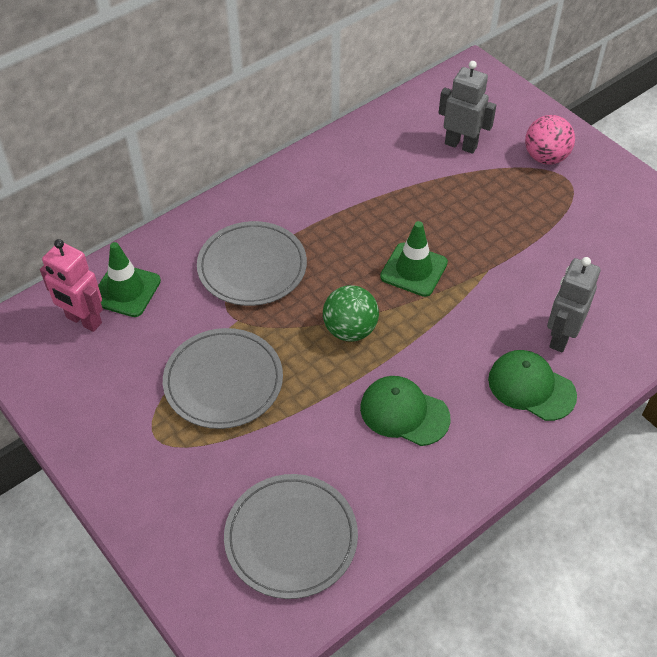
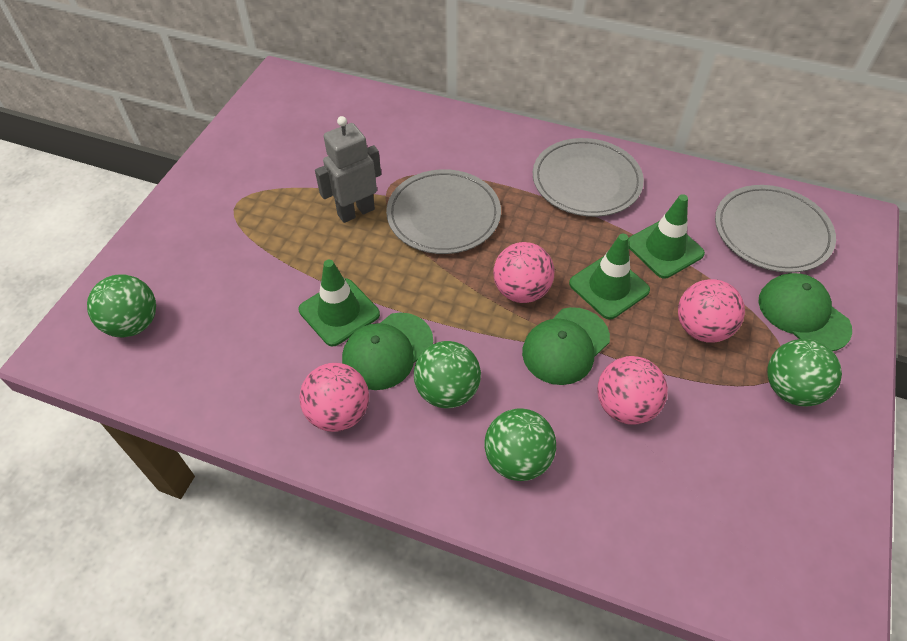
green ball: 1 -> 4
green cap: 2 -> 3
green traffic cone: 2 -> 3
grey robot: 2 -> 1
pink ball: 1 -> 4
pink robot: 1 -> 0

